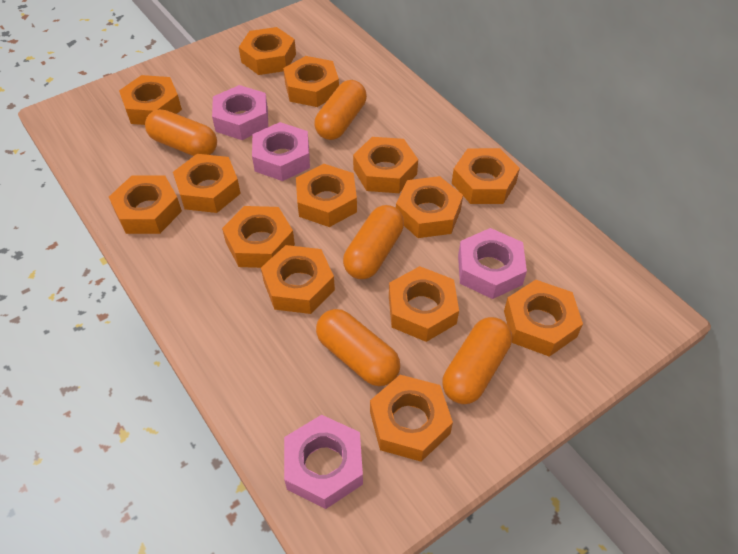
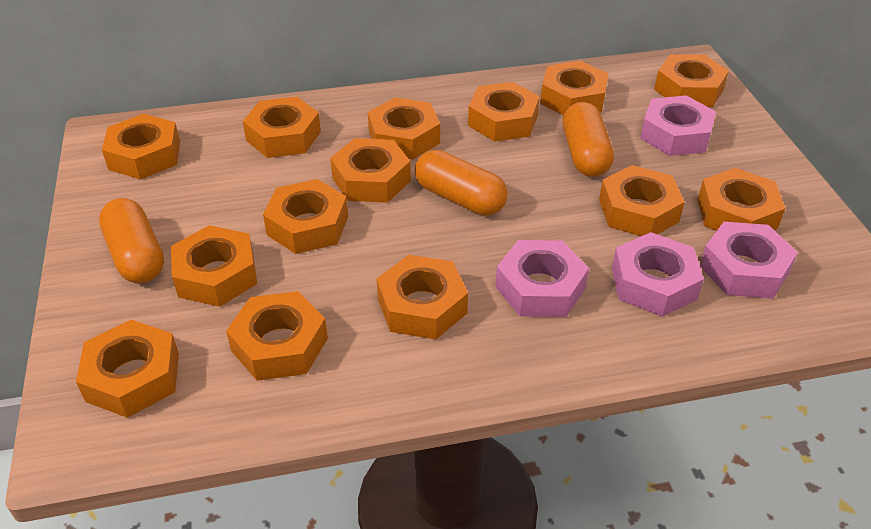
orange capsule: 5 -> 3

